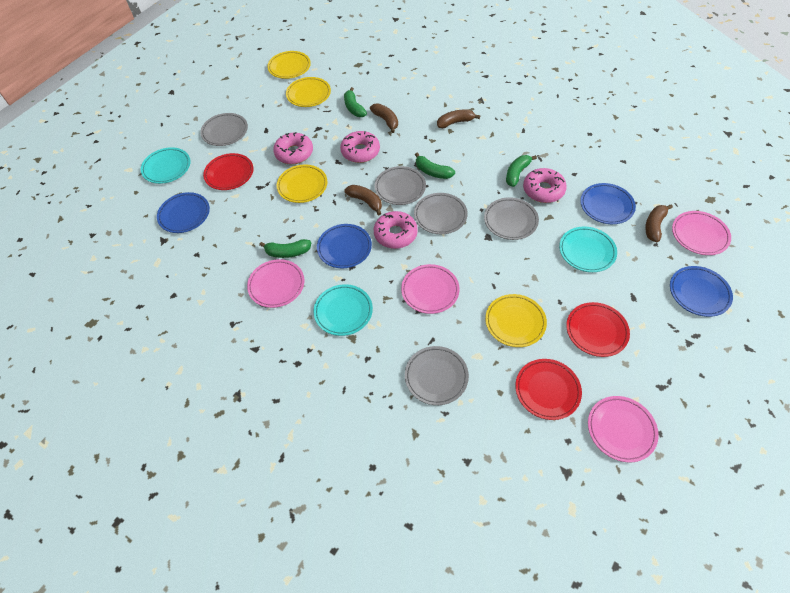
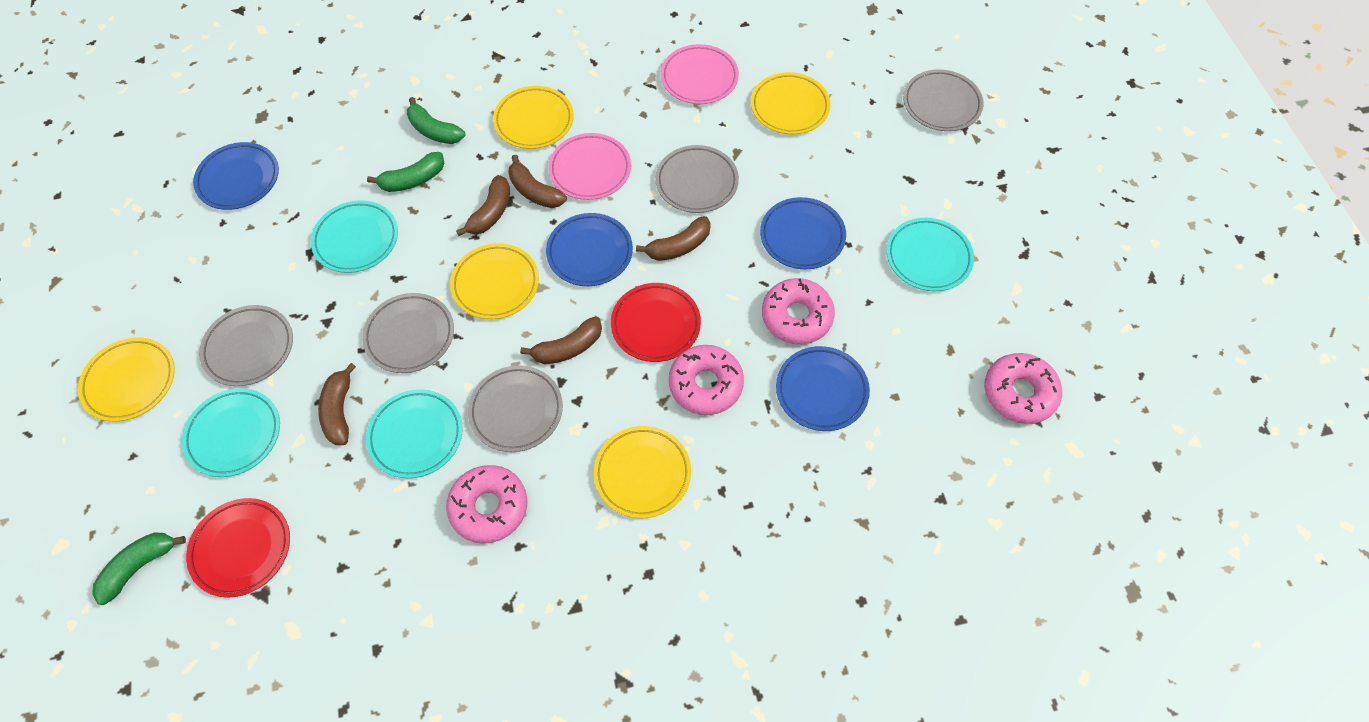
brown banana: 4 -> 5
green banana: 4 -> 3
pink plate: 4 -> 2
red plate: 3 -> 2
turquoise plate: 3 -> 4
yellow plate: 4 -> 5

